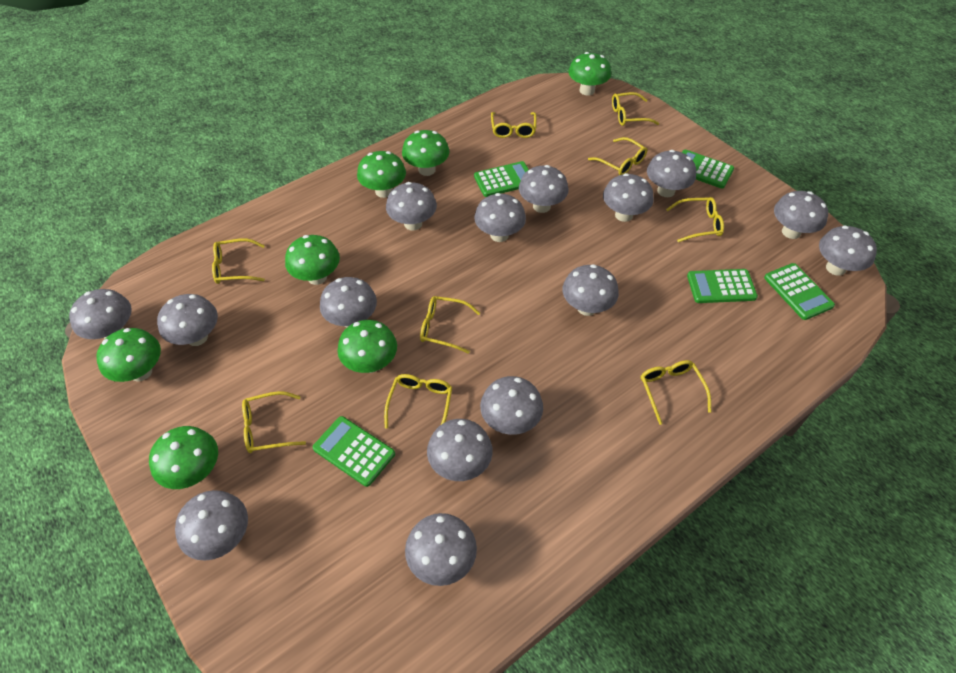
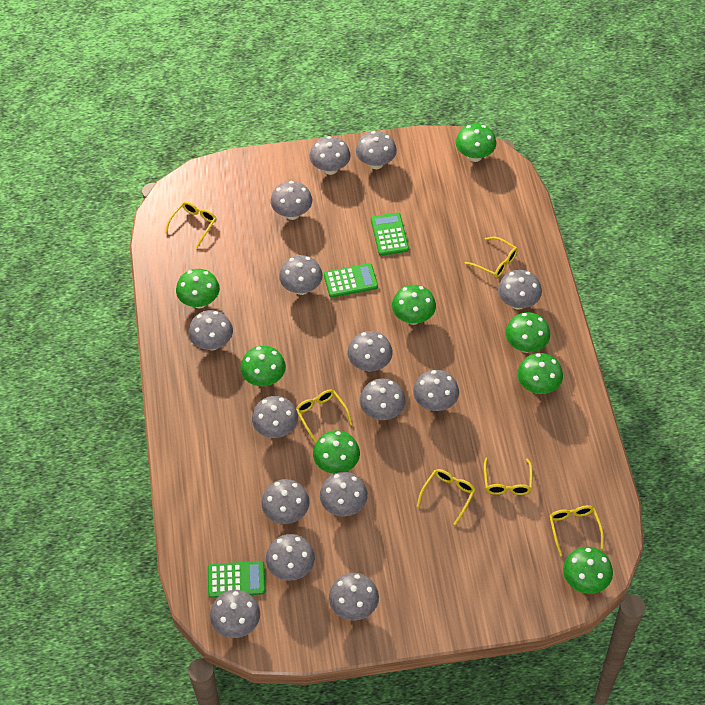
green calculator: 5 -> 3
green mushroom: 7 -> 8
yellow glasses: 9 -> 6

